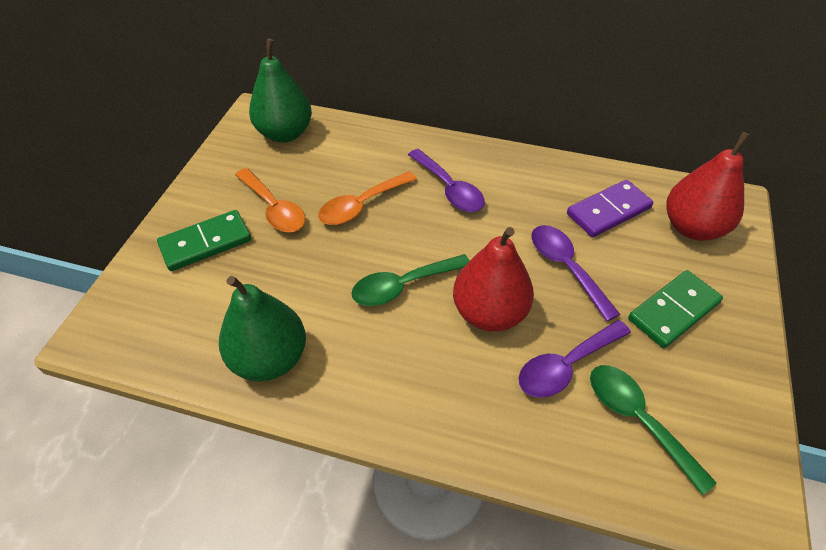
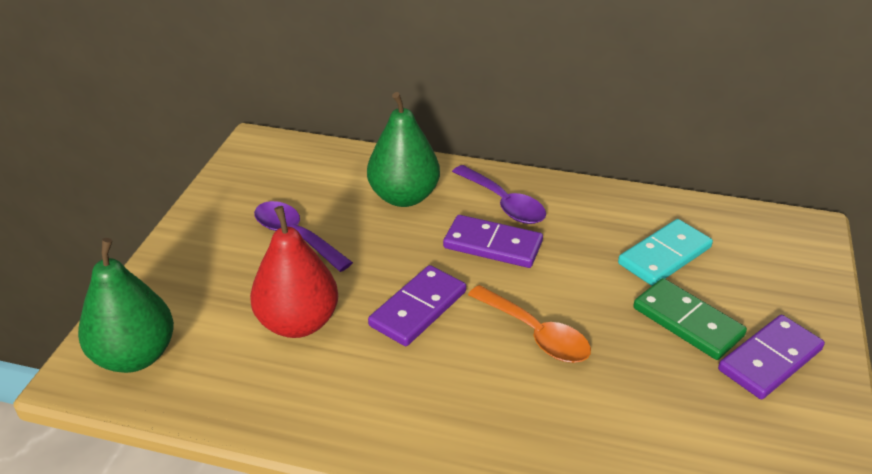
green domino: 2 -> 1
green spoon: 2 -> 0
orange spoon: 2 -> 1
purple domino: 1 -> 3
purple spoon: 3 -> 2
red pear: 2 -> 1
turquoise domino: 0 -> 1

